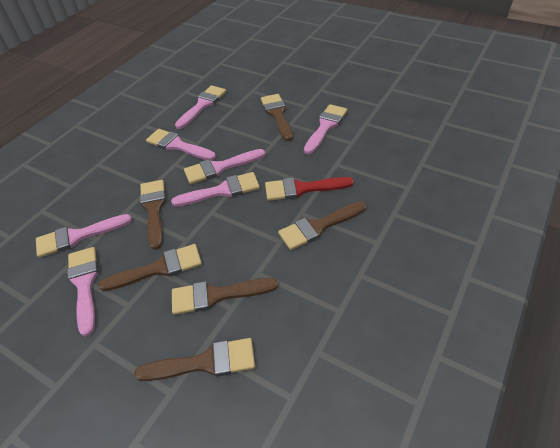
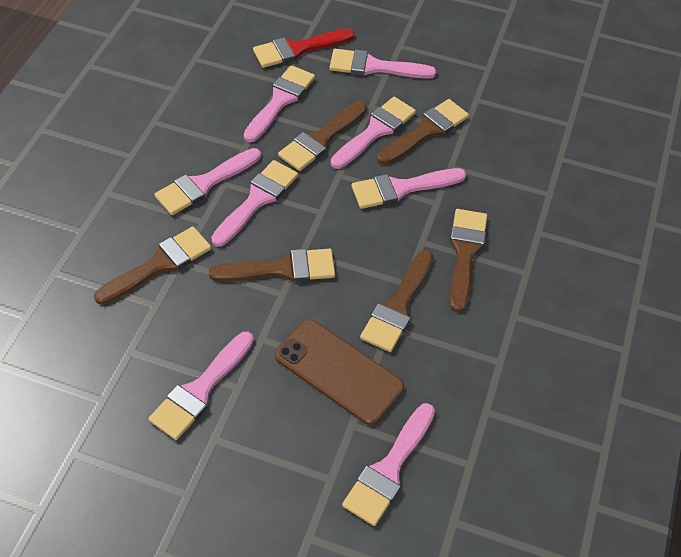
brown phone: 0 -> 1
pink brush: 7 -> 8

